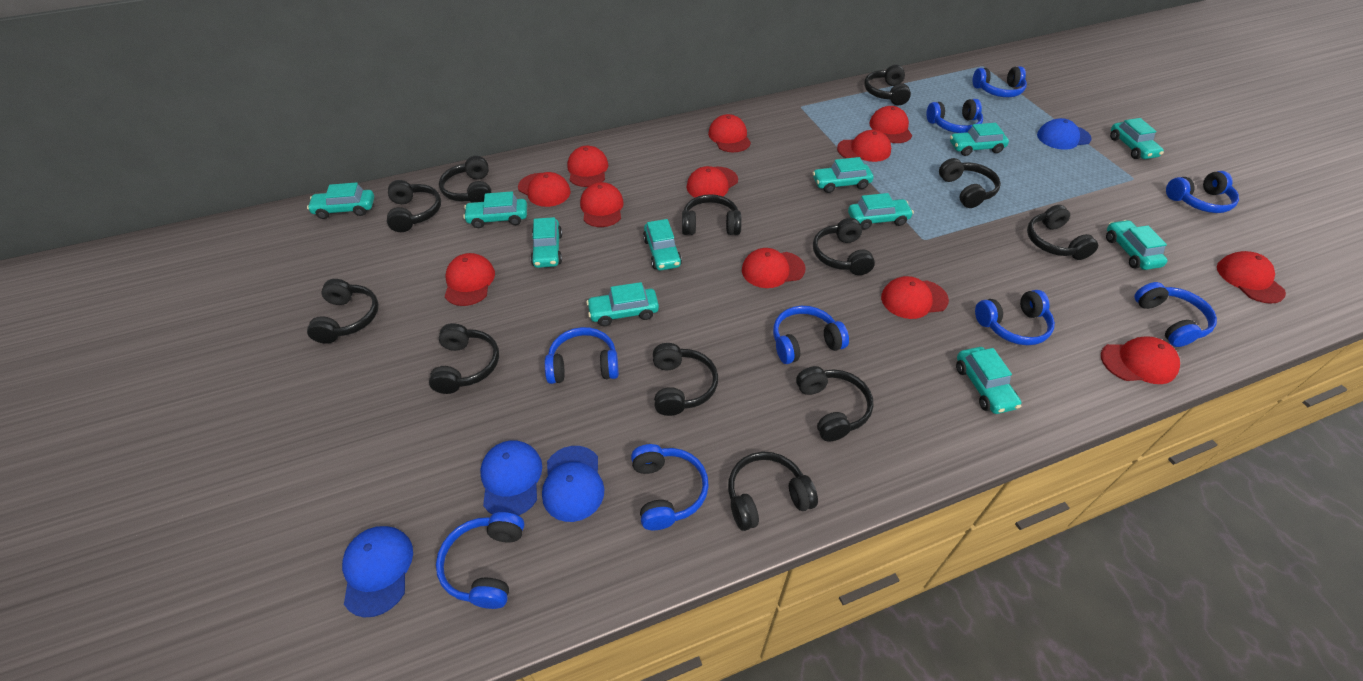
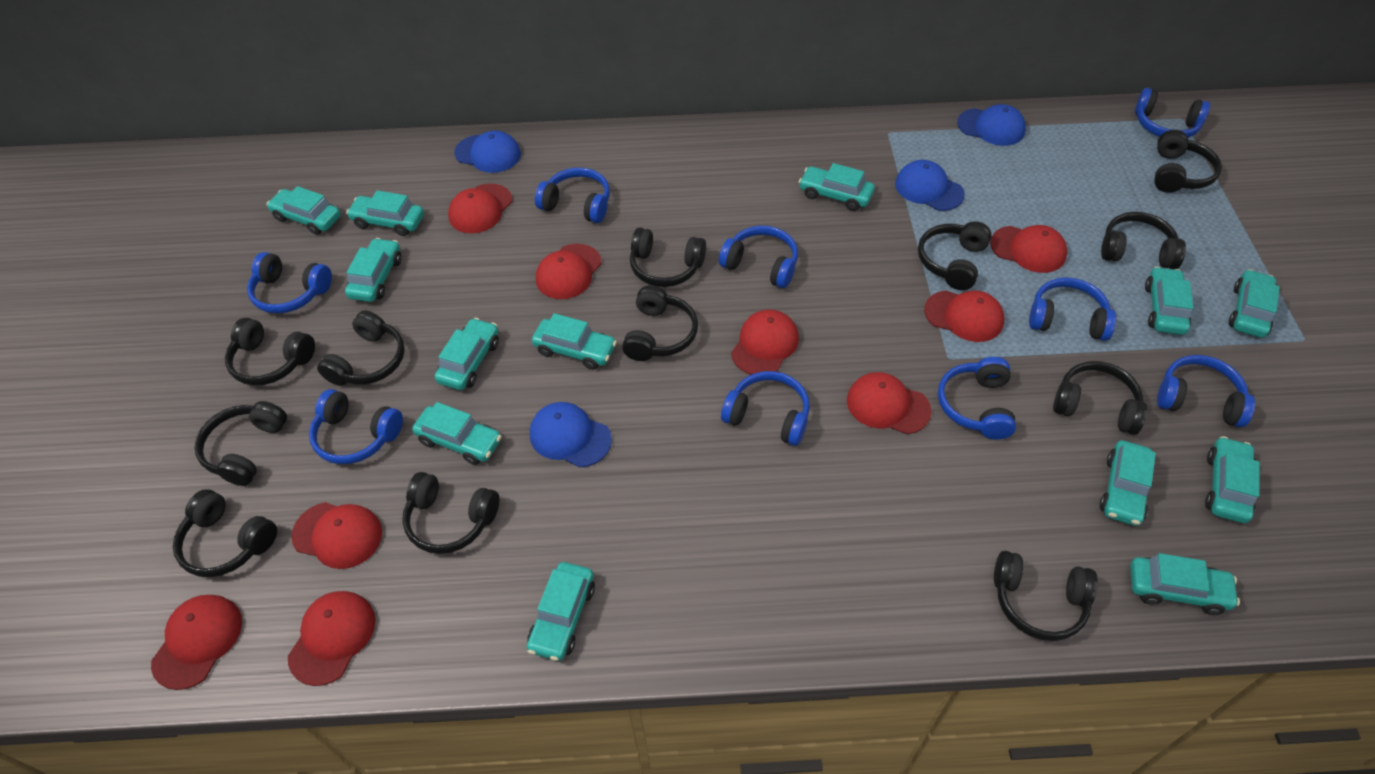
red cap: 12 -> 9
turquoise car: 11 -> 13

